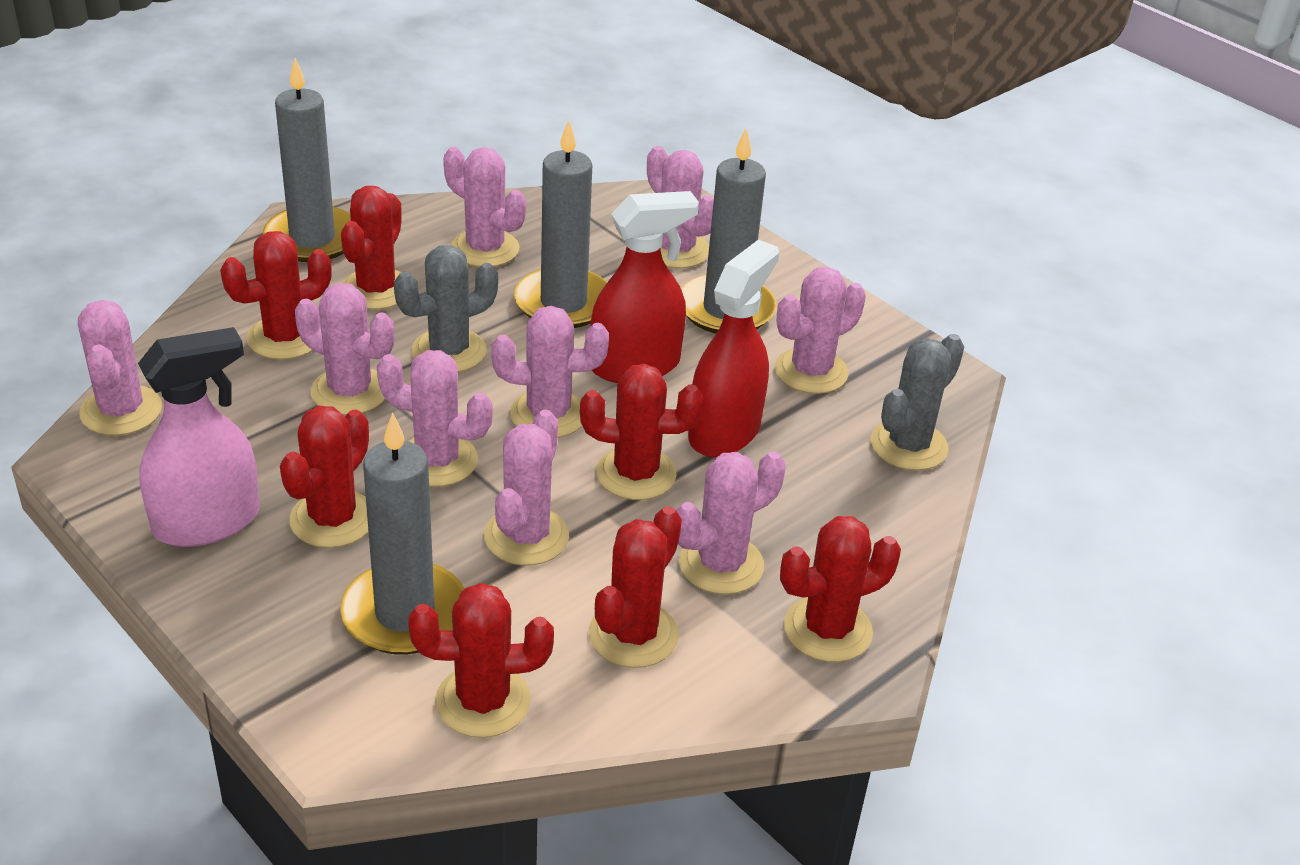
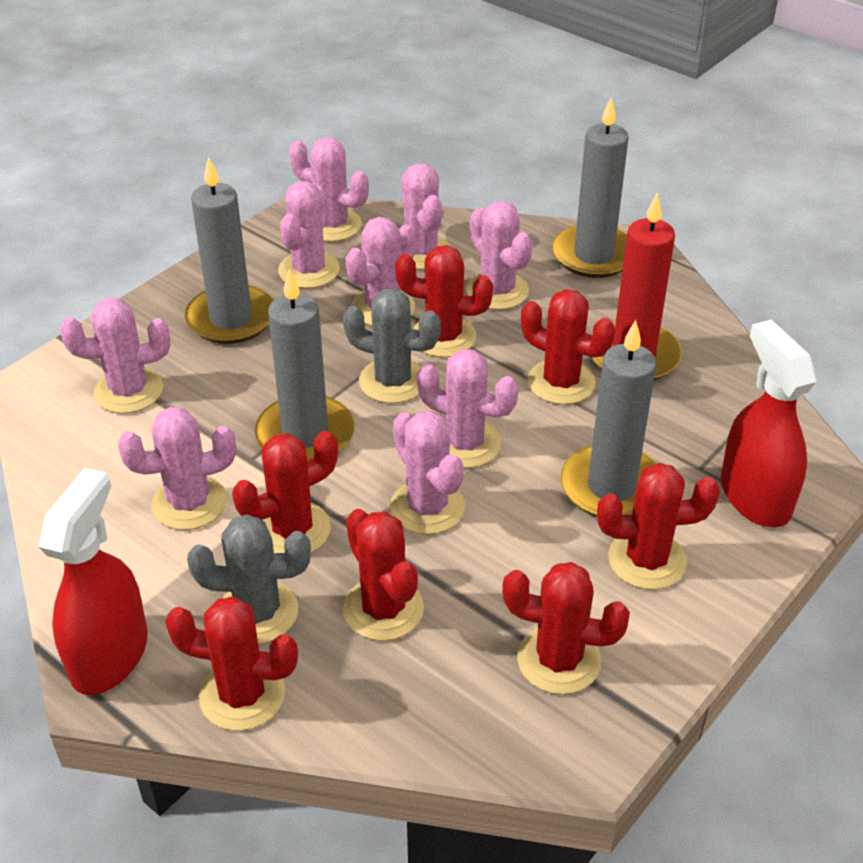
pink spray bottle: 1 -> 0
red candle: 0 -> 1

